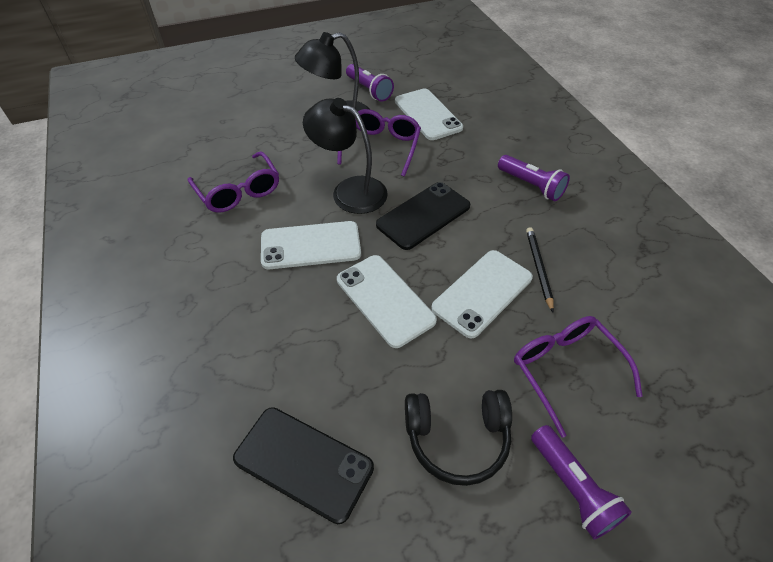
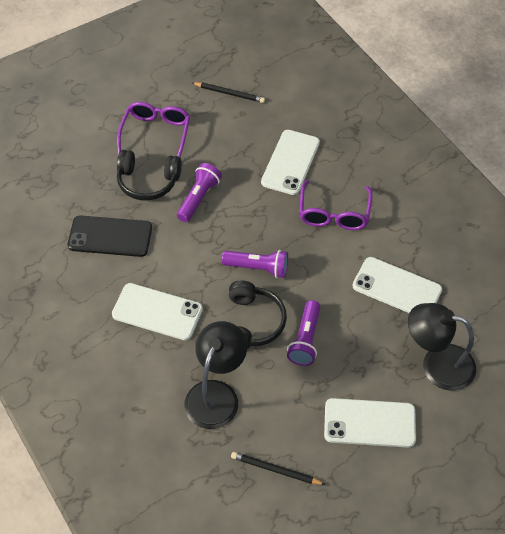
black headphones: 1 -> 2
black pencil: 1 -> 2
black phone: 2 -> 1
purple glasses: 3 -> 2

